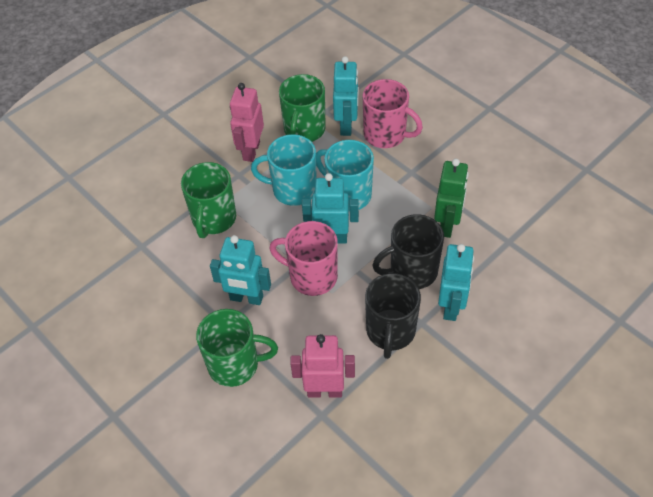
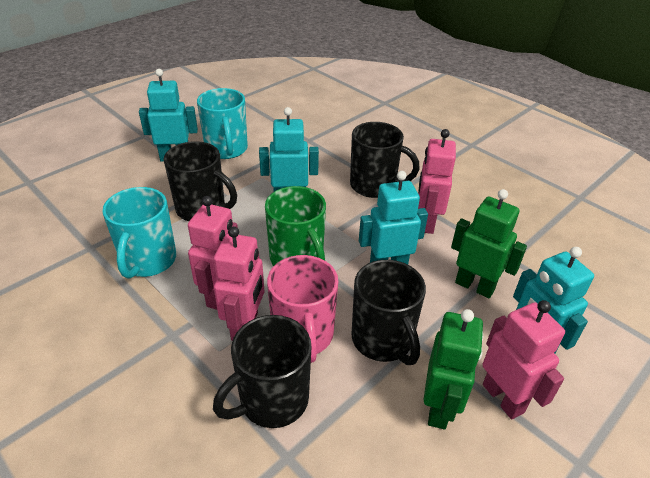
black mug: 2 -> 4
green mug: 3 -> 1
green robot: 1 -> 2
pink mug: 2 -> 1
pink robot: 2 -> 4

